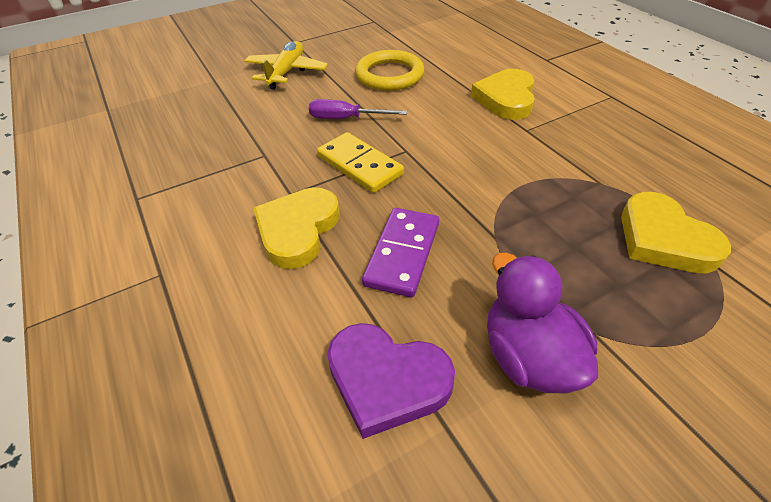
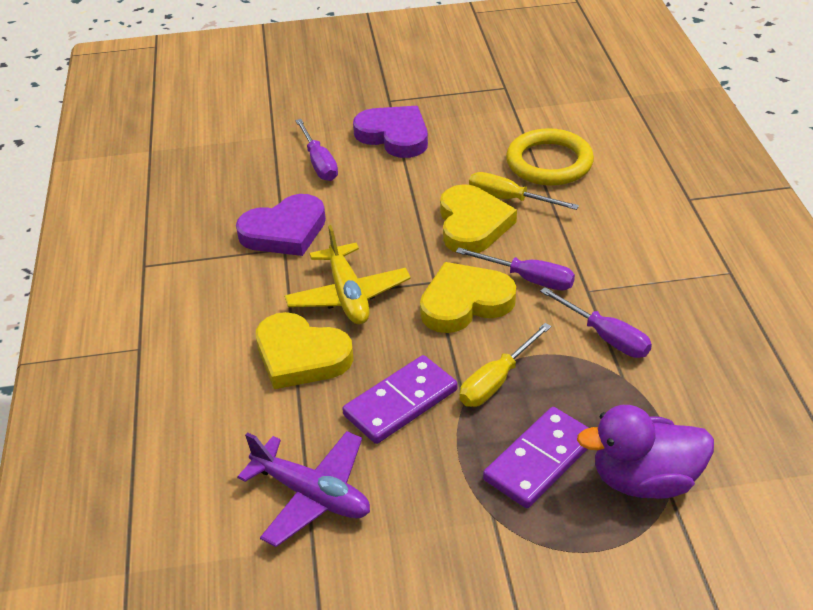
purple domino: 1 -> 2
purple heart: 1 -> 2
purple plane: 0 -> 1
purple screwdriver: 1 -> 3
yellow domino: 1 -> 0
yellow screwdriver: 0 -> 2

